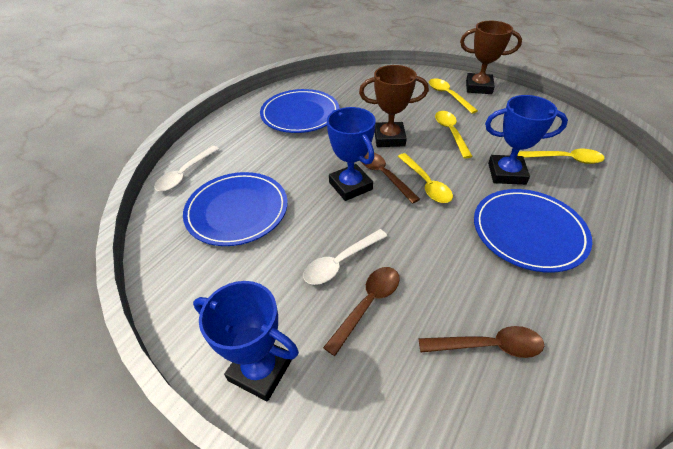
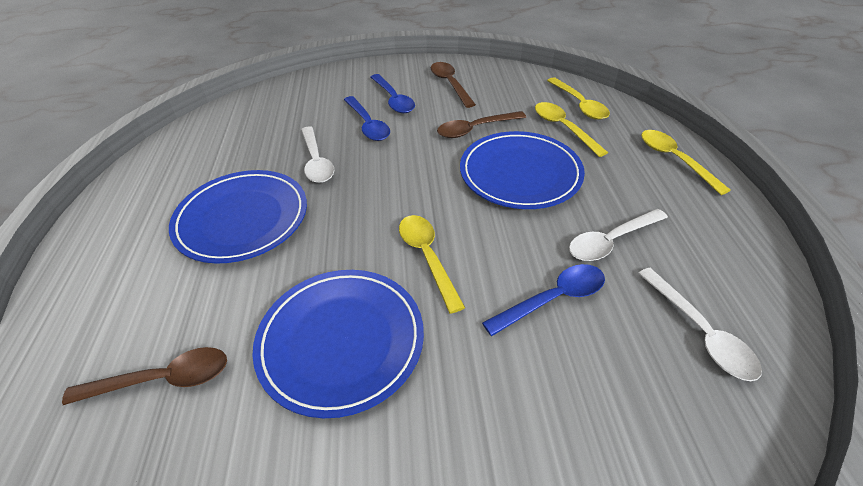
blue spoon: 0 -> 3
blue trophy: 3 -> 0
brown trophy: 2 -> 0
white spoon: 2 -> 3

